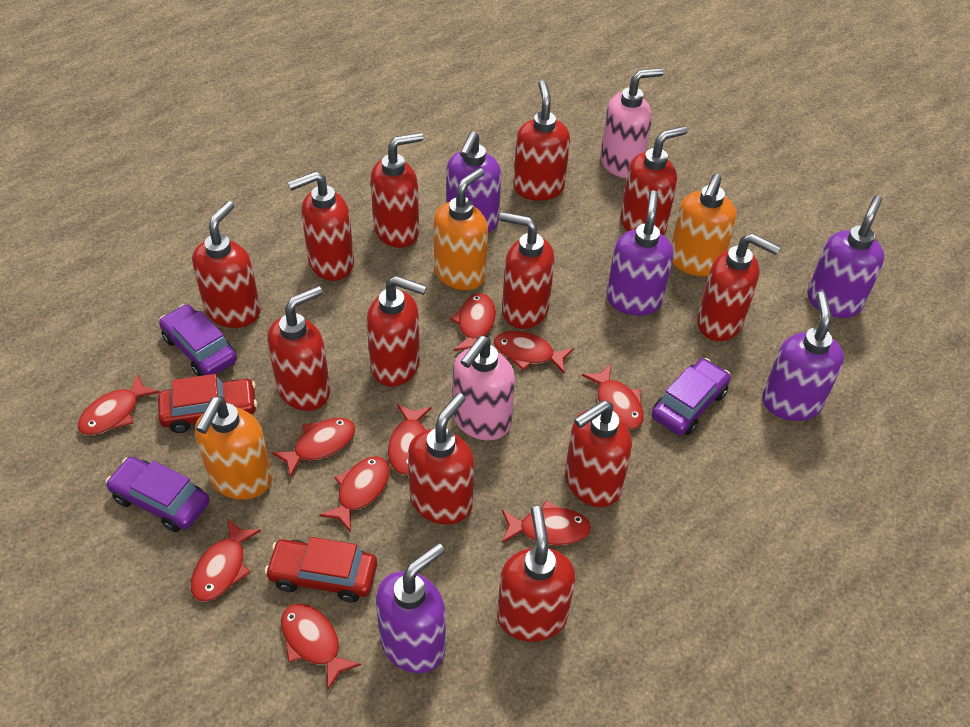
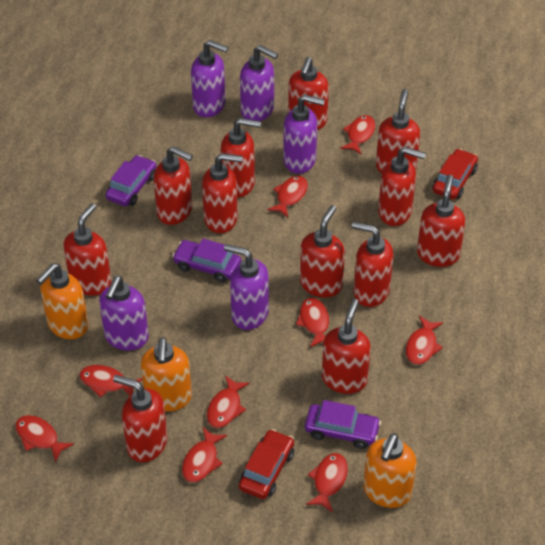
pink soap dispenser: 2 -> 0
red fish: 10 -> 9

